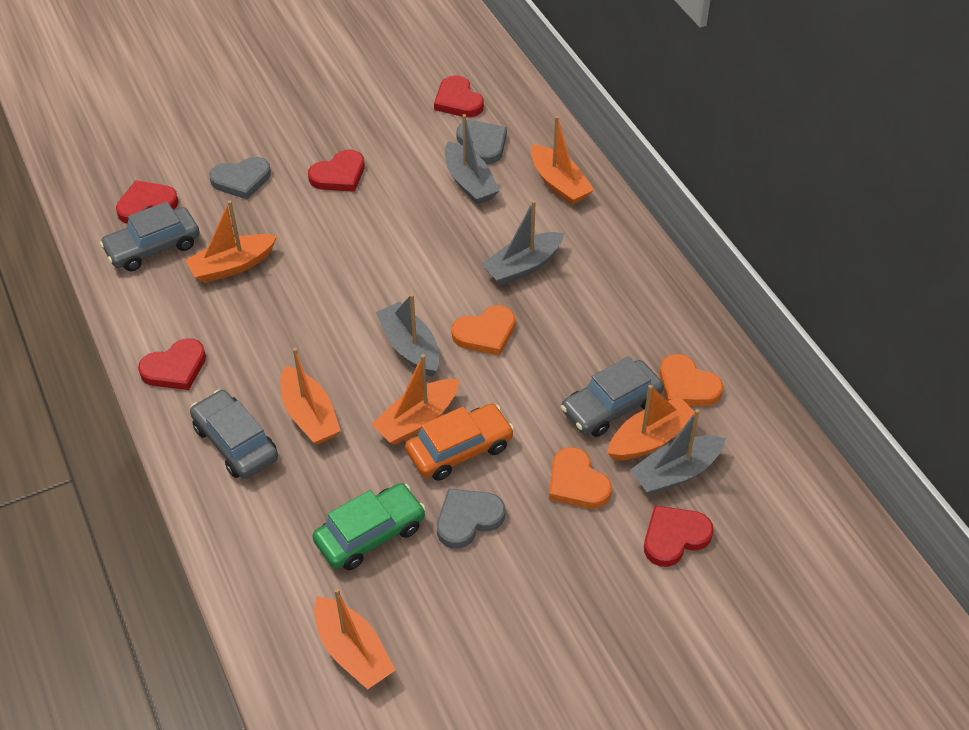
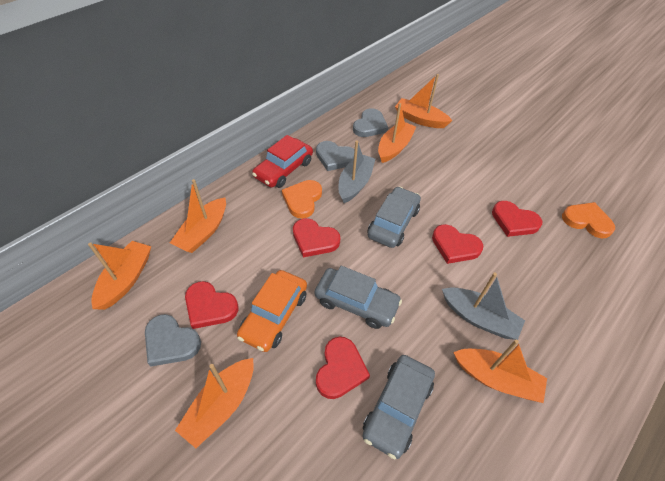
green car: 1 -> 0
grey boat: 4 -> 2
orange heart: 3 -> 2
red car: 0 -> 1

